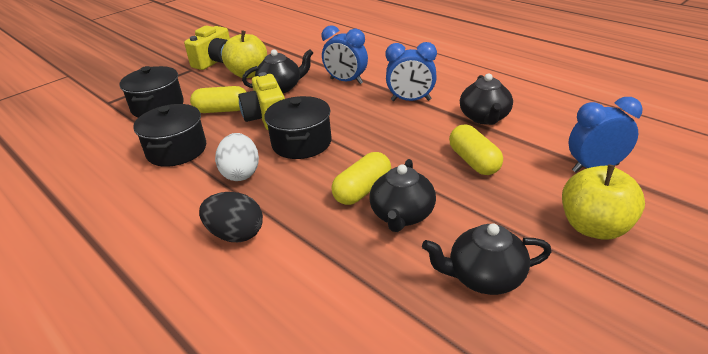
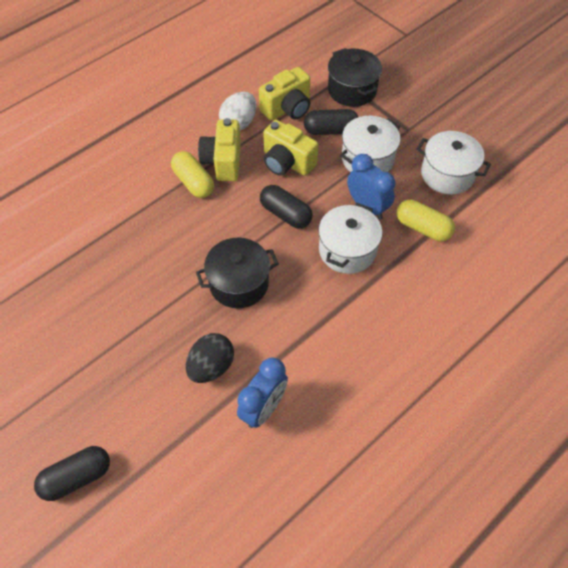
black capsule: 0 -> 3
black pot: 3 -> 2
black teapot: 4 -> 0
blue clock: 3 -> 2
white pot: 0 -> 3
yellow apple: 2 -> 0
yellow camera: 2 -> 3
yellow capsule: 3 -> 2

